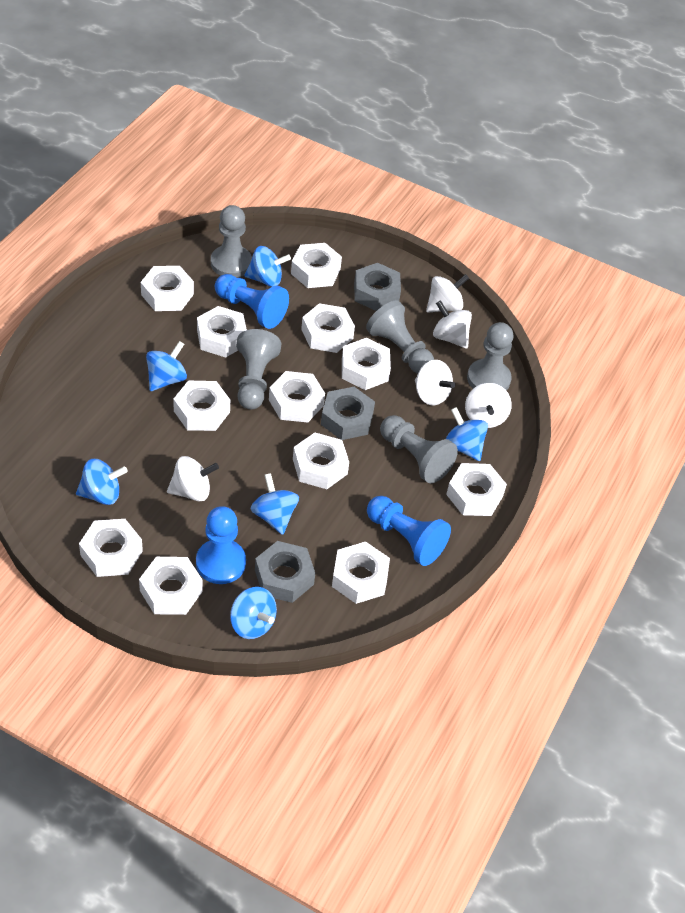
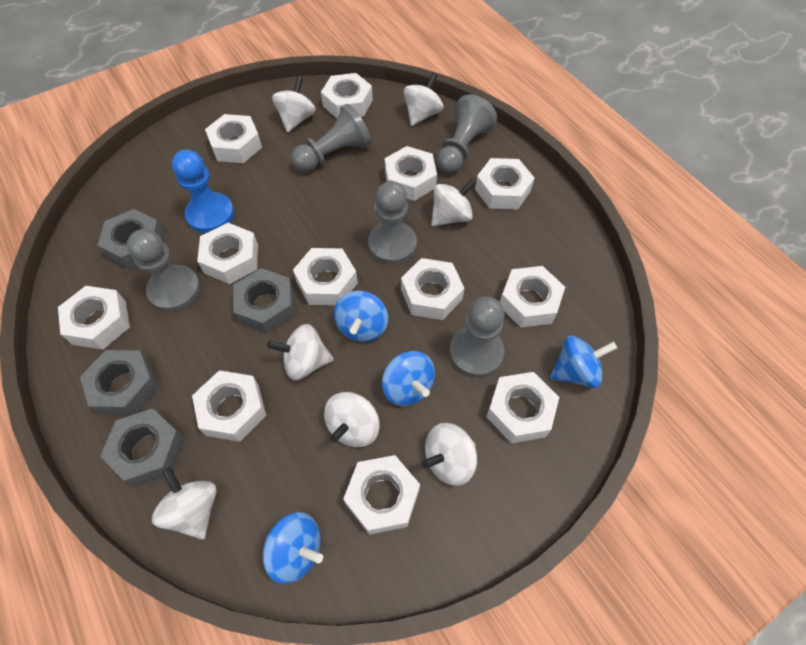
blue pawn: 3 -> 1
blue spinning top: 6 -> 4
grey nut: 3 -> 4
white spinning top: 5 -> 7

